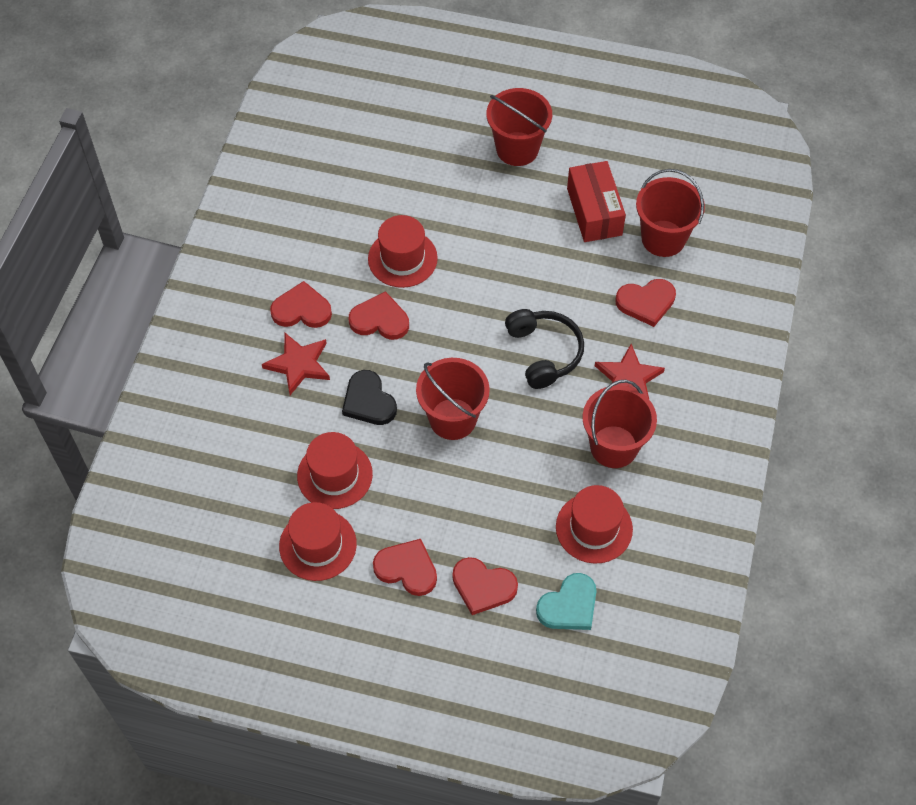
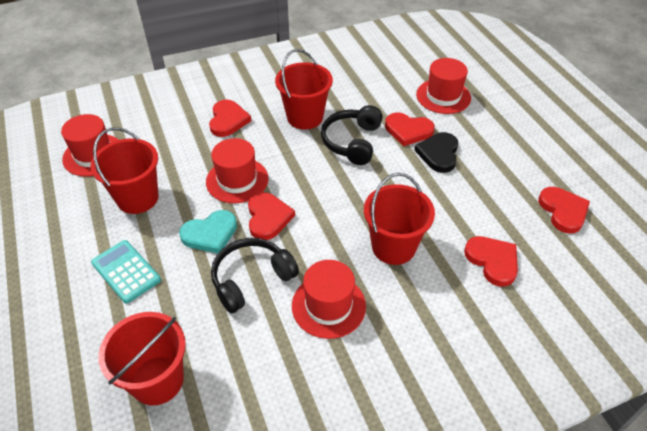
black headphones: 1 -> 2
red box: 1 -> 0
red star: 2 -> 0
turquoise calculator: 0 -> 1

